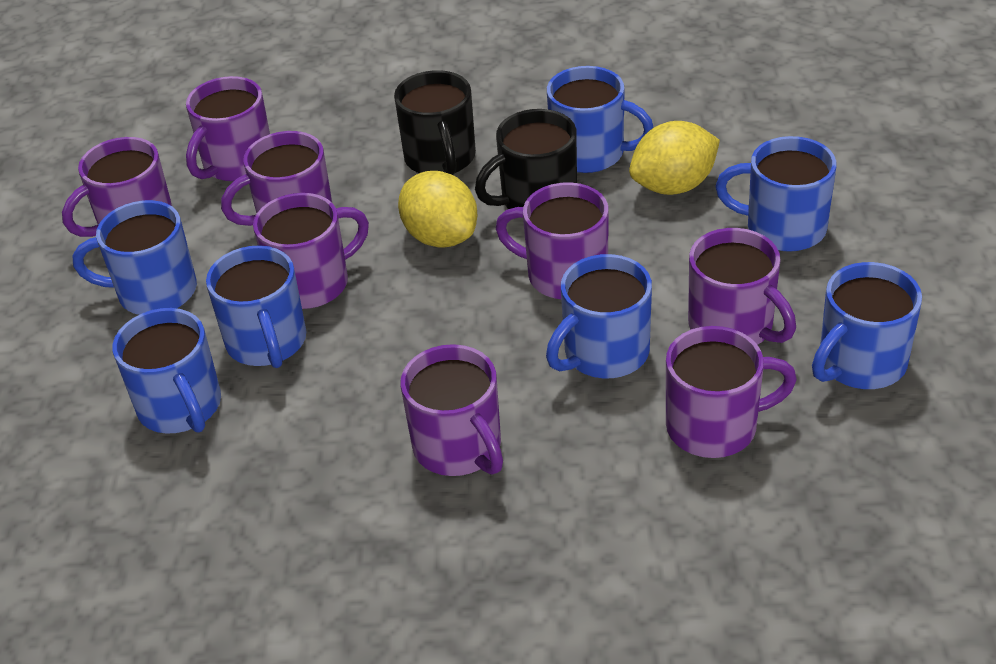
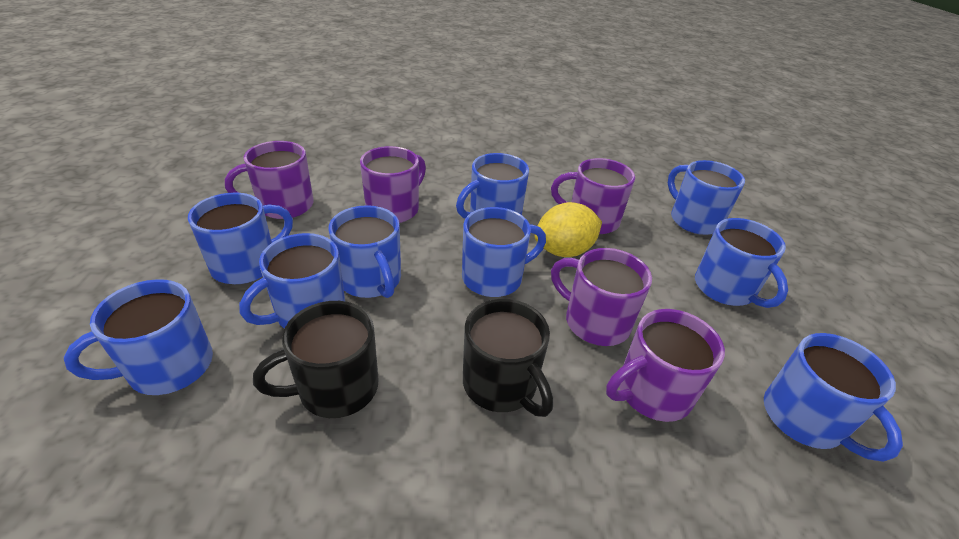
blue mug: 7 -> 9
purple mug: 8 -> 5
yellow lemon: 2 -> 1

